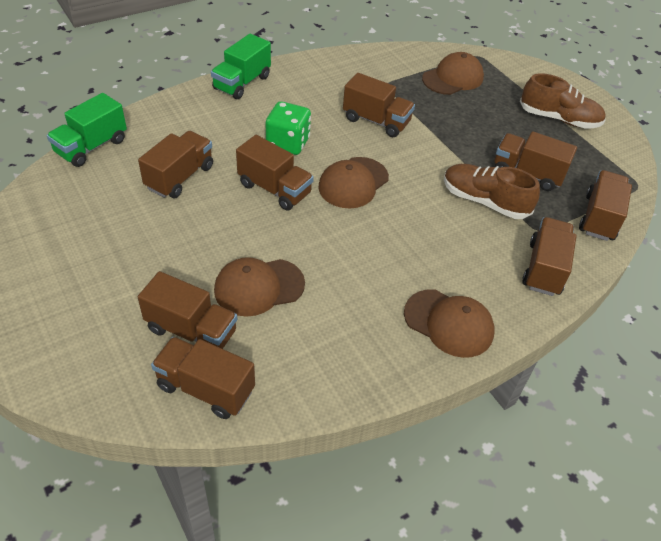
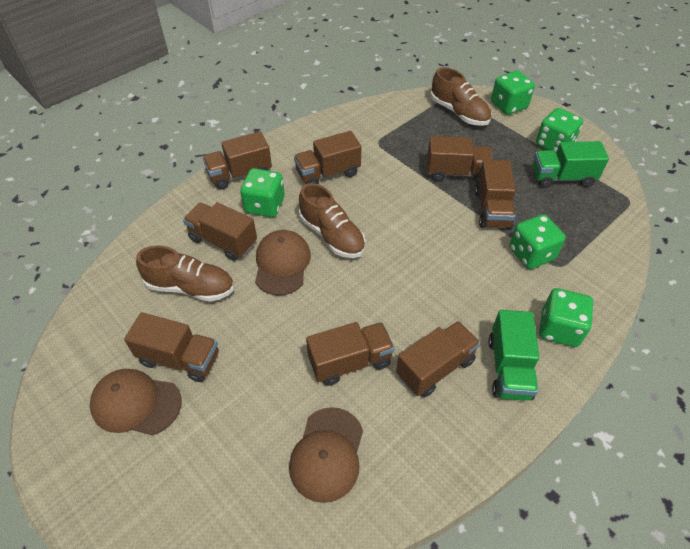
brown cap: 4 -> 3
brown shoe: 2 -> 3
green dice: 1 -> 5

